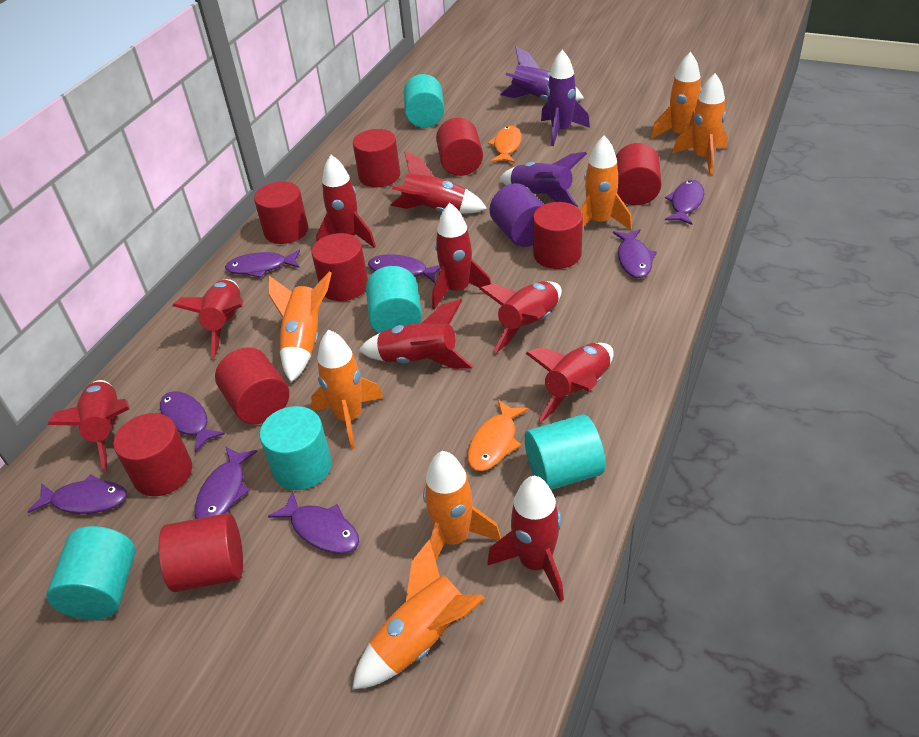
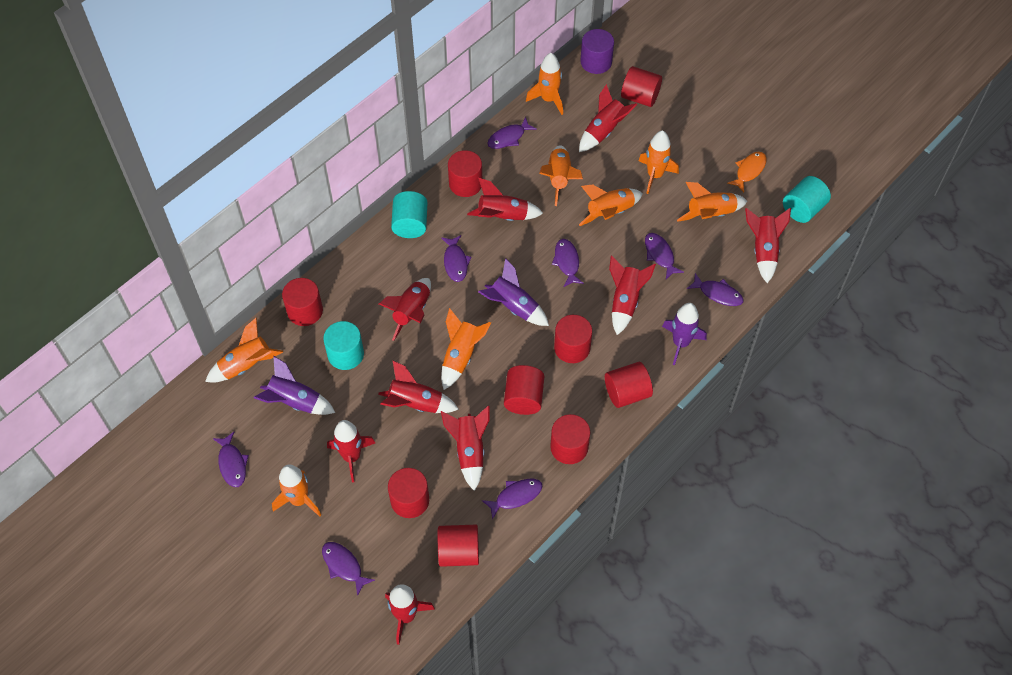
orange fish: 2 -> 1
orange rocket: 7 -> 8
turquoise cylinder: 5 -> 3

